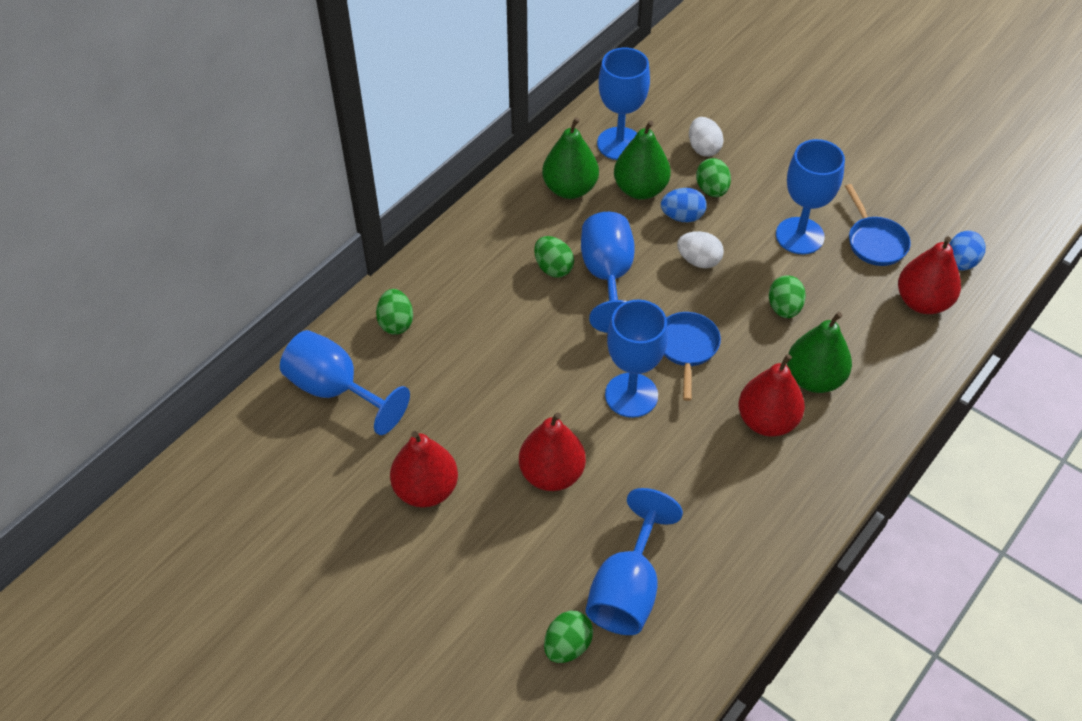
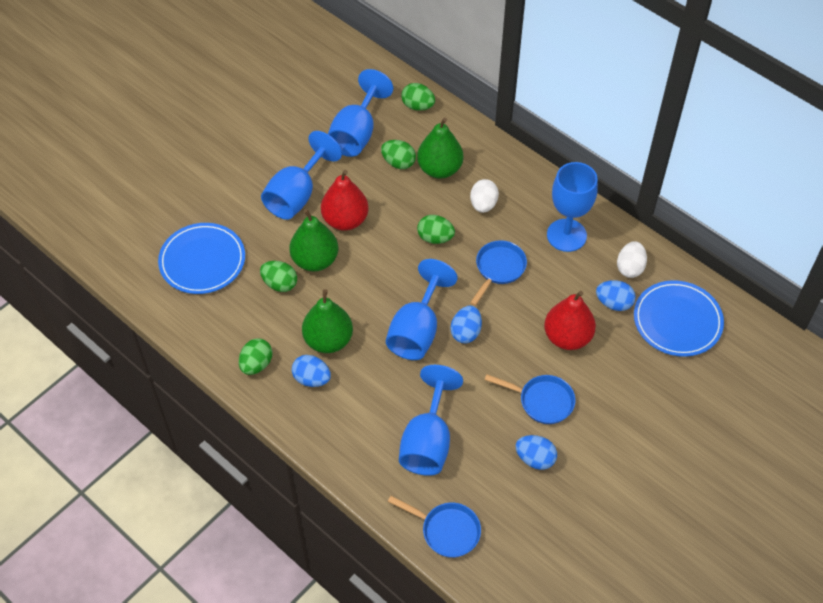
blue egg: 2 -> 4
blue goblet: 6 -> 5
blue pan: 2 -> 3
blue plate: 0 -> 2
red pear: 4 -> 2

